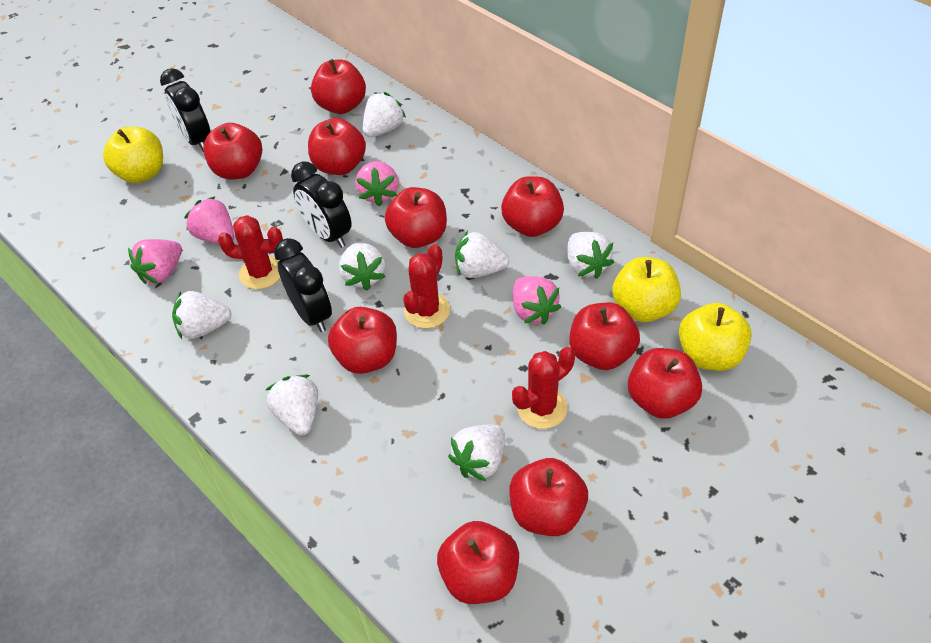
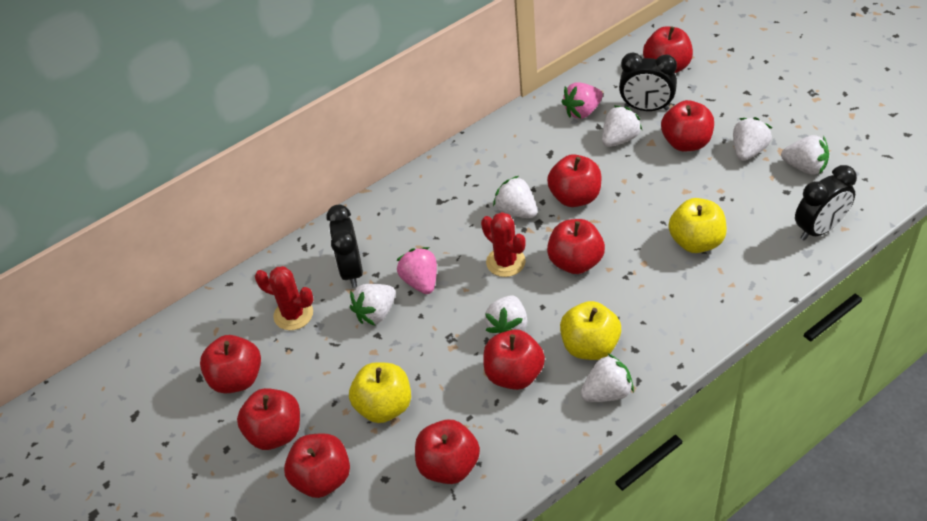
pink strawberry: 4 -> 2
red apple: 10 -> 9
red cactus: 3 -> 2

